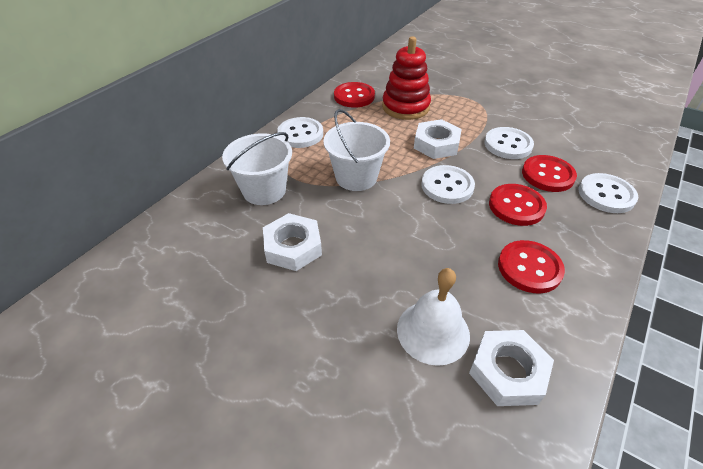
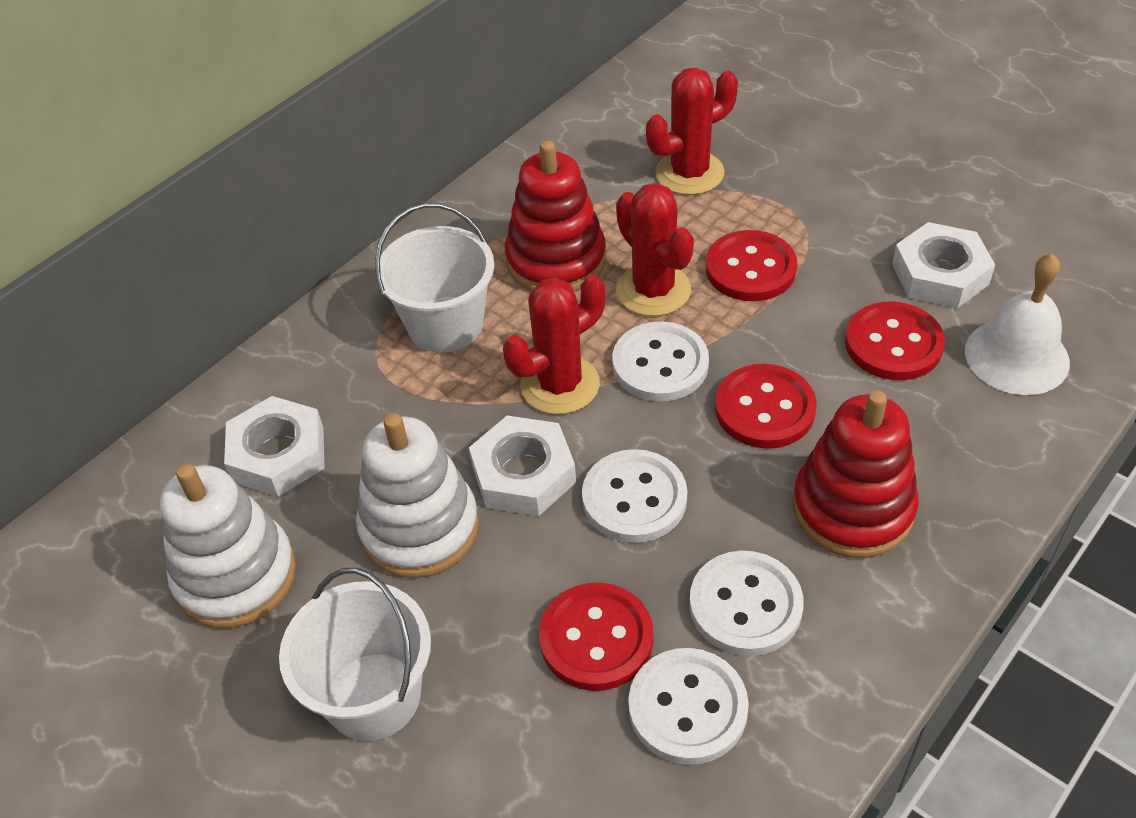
red cactus: 0 -> 3
red stacking toy: 1 -> 2
white stacking toy: 0 -> 2

